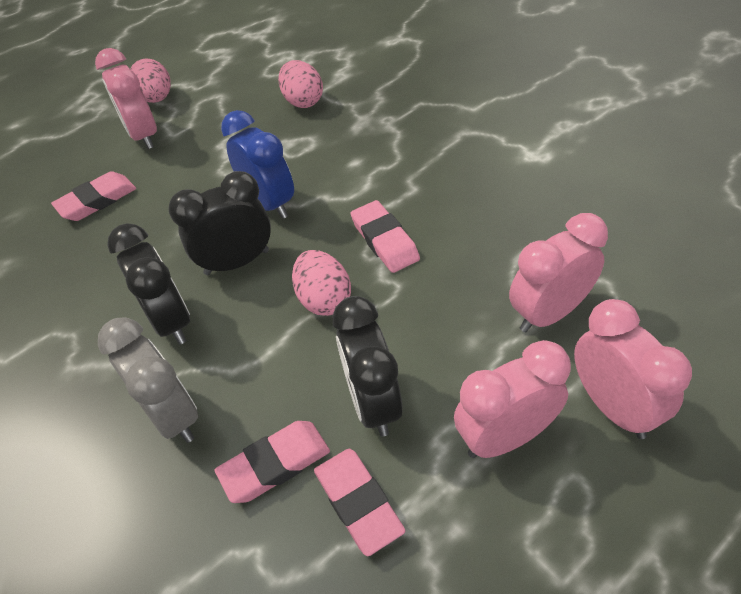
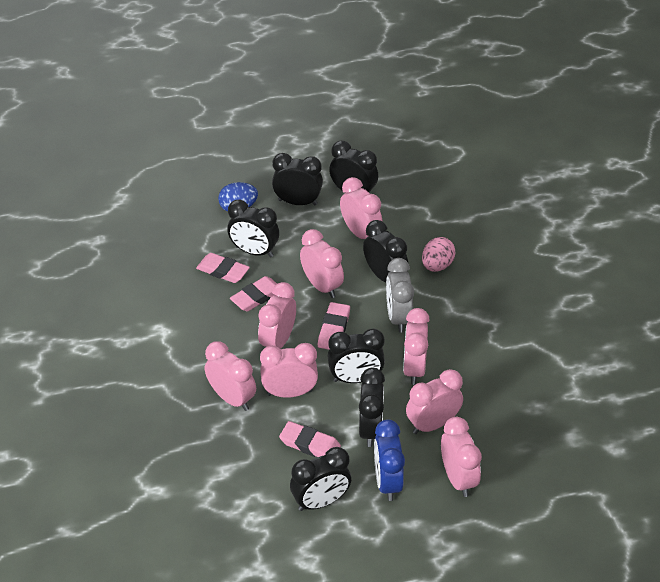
black clock: 3 -> 7
blue egg: 0 -> 1
pink clock: 4 -> 8
pink egg: 3 -> 1

